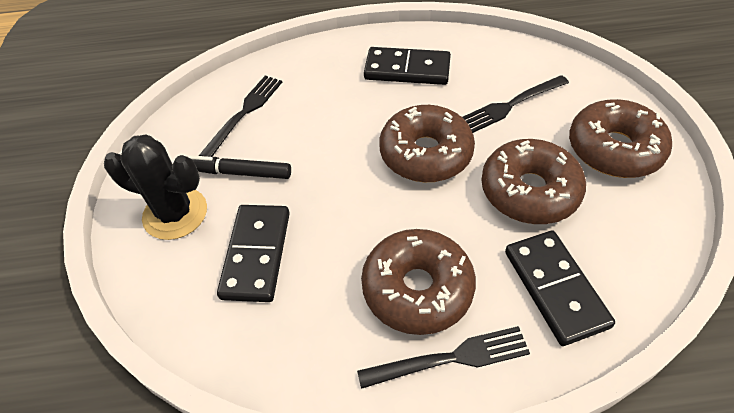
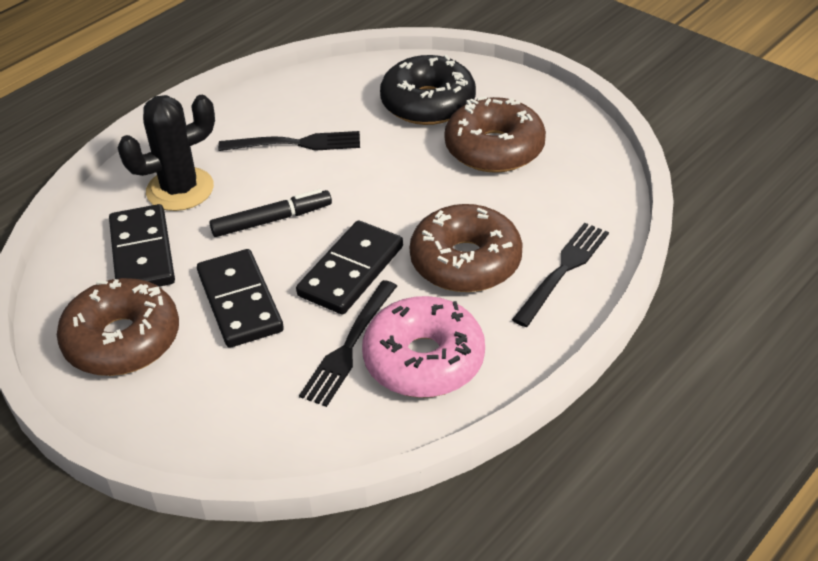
black donut: 0 -> 1
brown donut: 4 -> 3
pink donut: 0 -> 1

